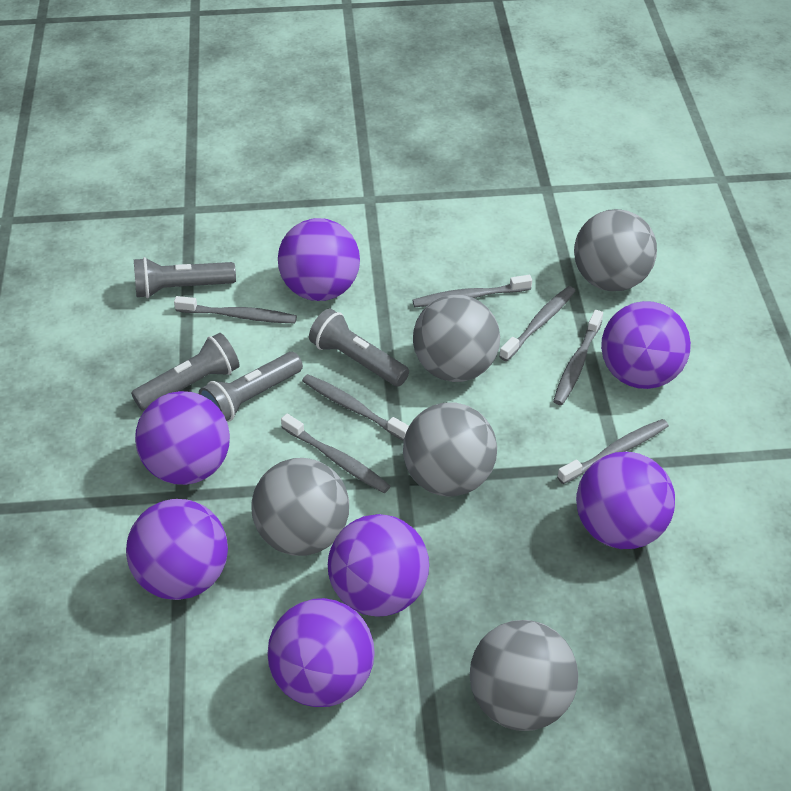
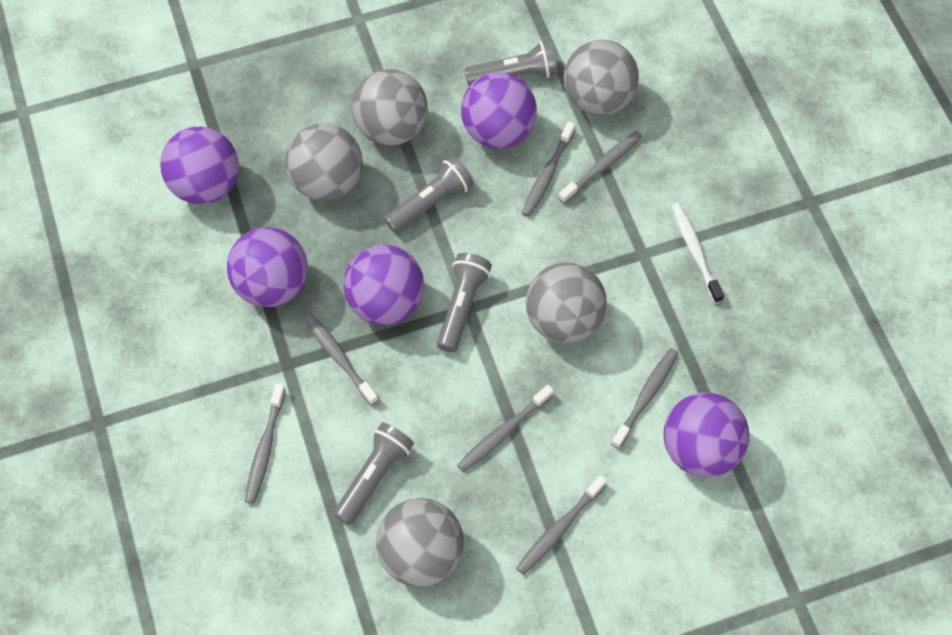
purple ball: 7 -> 5
white toothbrush: 0 -> 1

